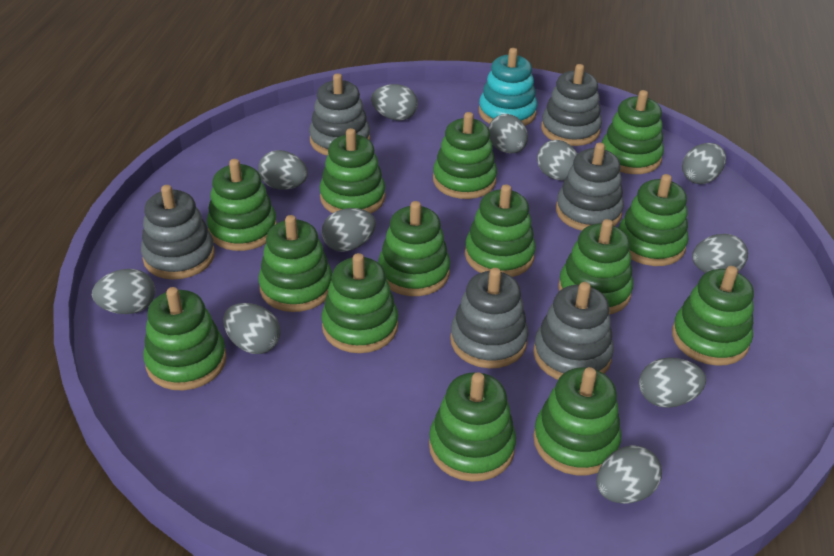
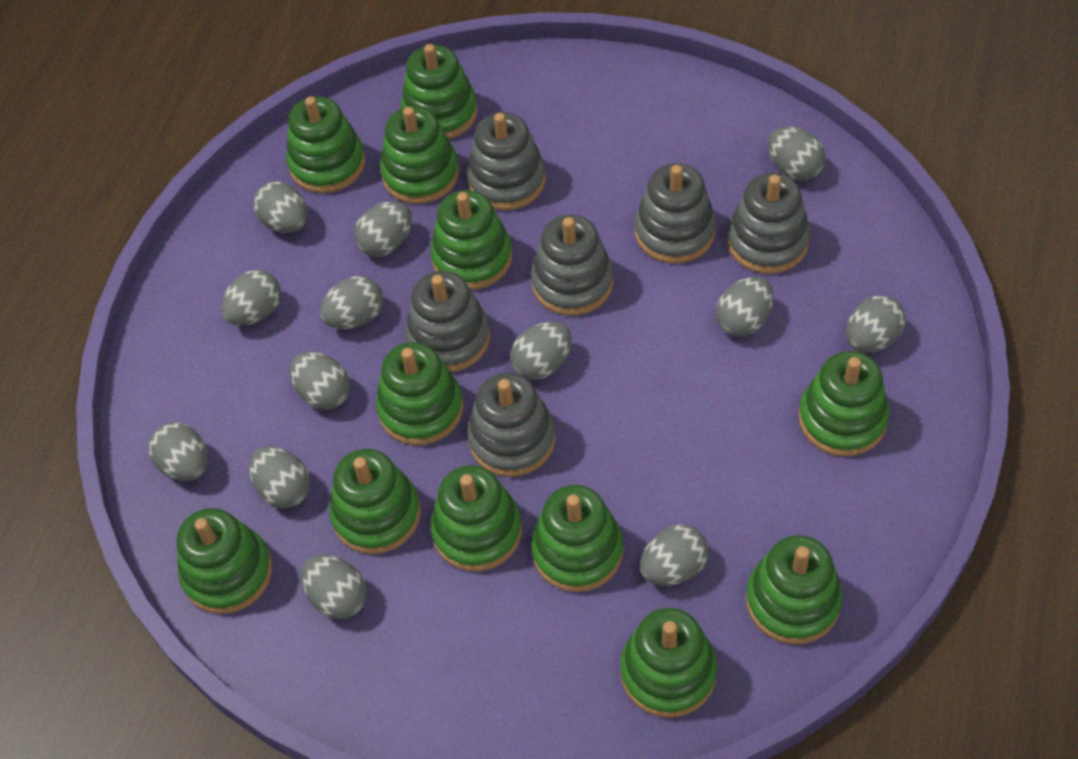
green stacking toy: 14 -> 12
grey egg: 11 -> 13
turquoise stacking toy: 1 -> 0

